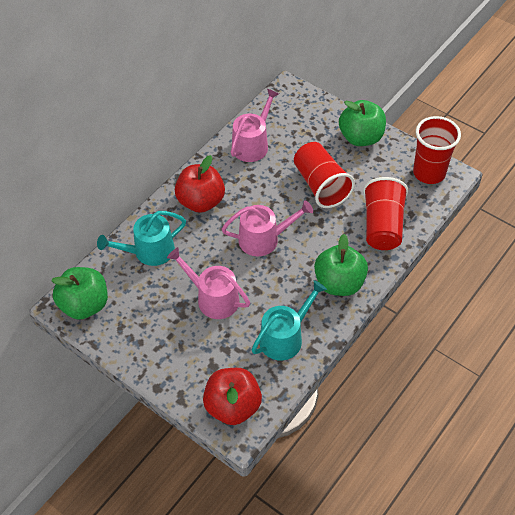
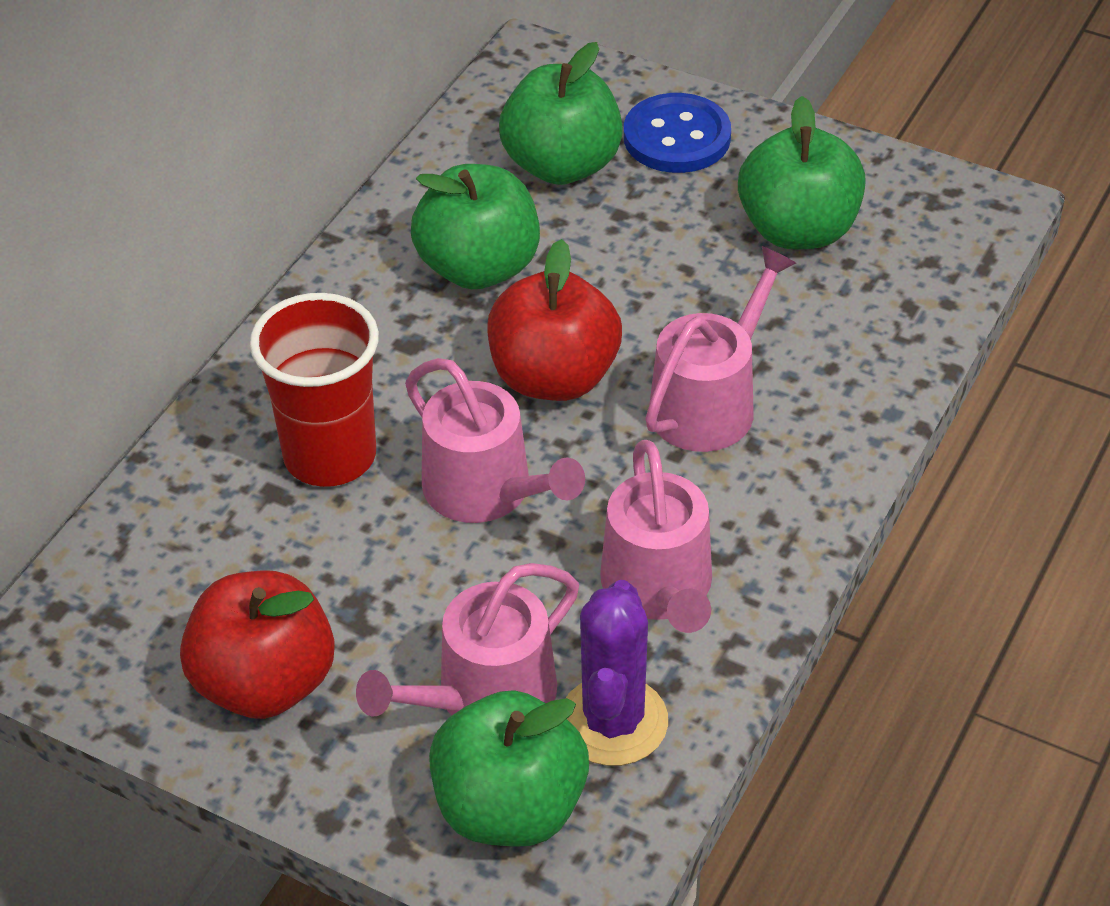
blue button: 0 -> 1
green apple: 3 -> 4
pink watering can: 3 -> 4
purple cactus: 0 -> 1
red cup: 3 -> 1
turquoise watering can: 2 -> 0

